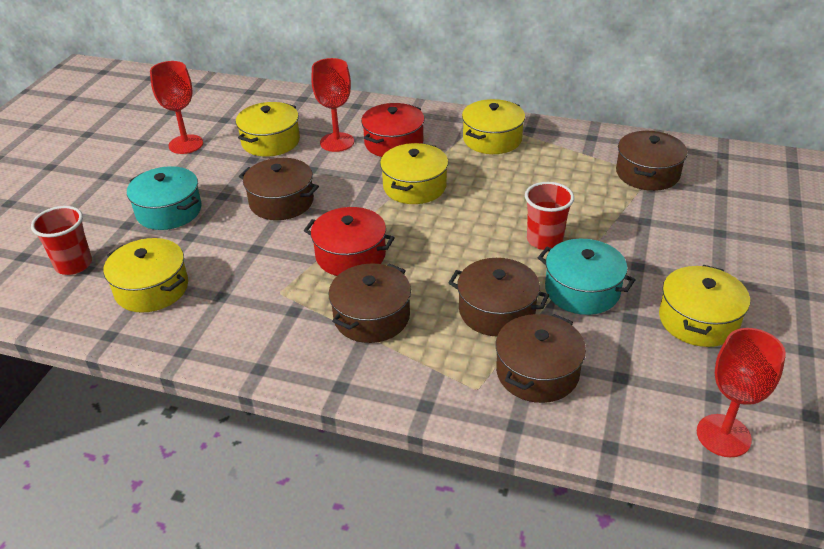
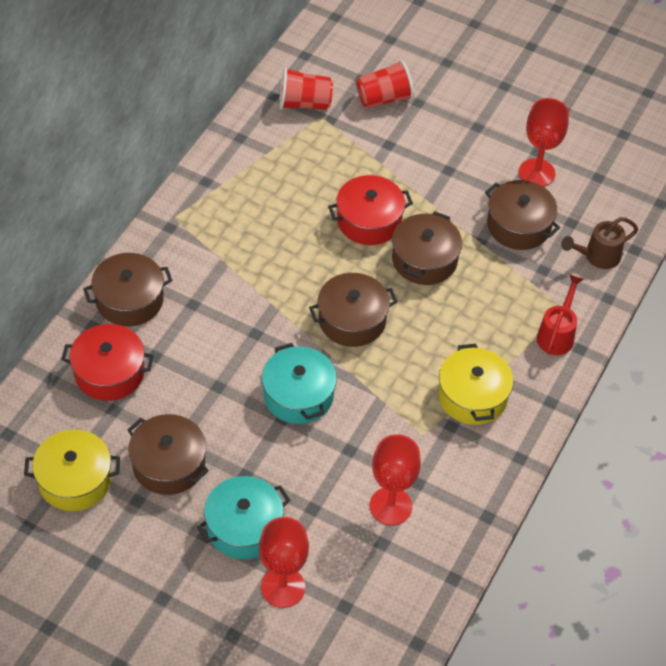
brown watering can: 0 -> 1
red watering can: 0 -> 1
yellow pot: 5 -> 2

